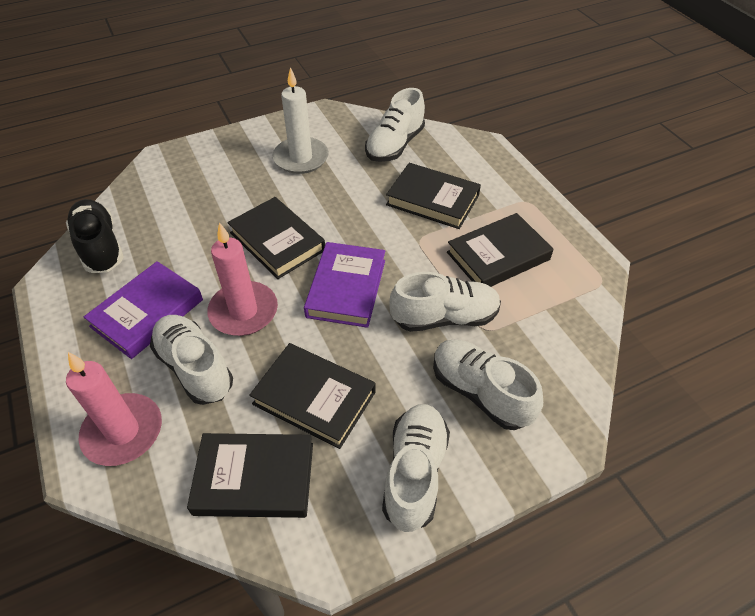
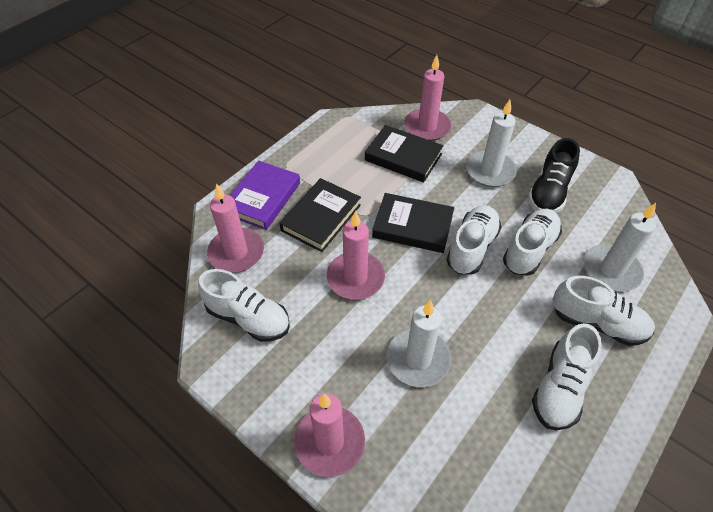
black book: 5 -> 3
pink candle: 2 -> 4
purple book: 2 -> 1
white candle: 1 -> 3

